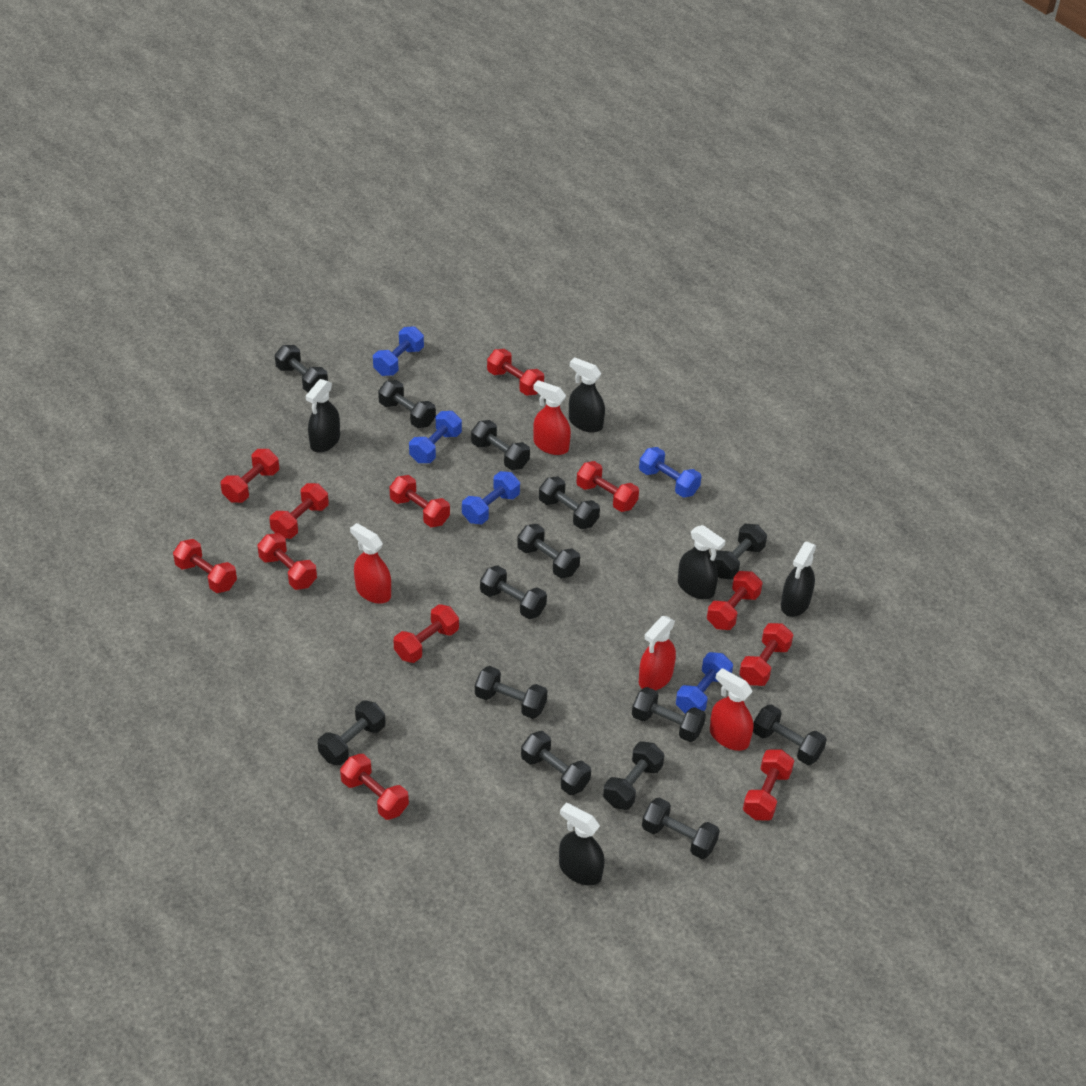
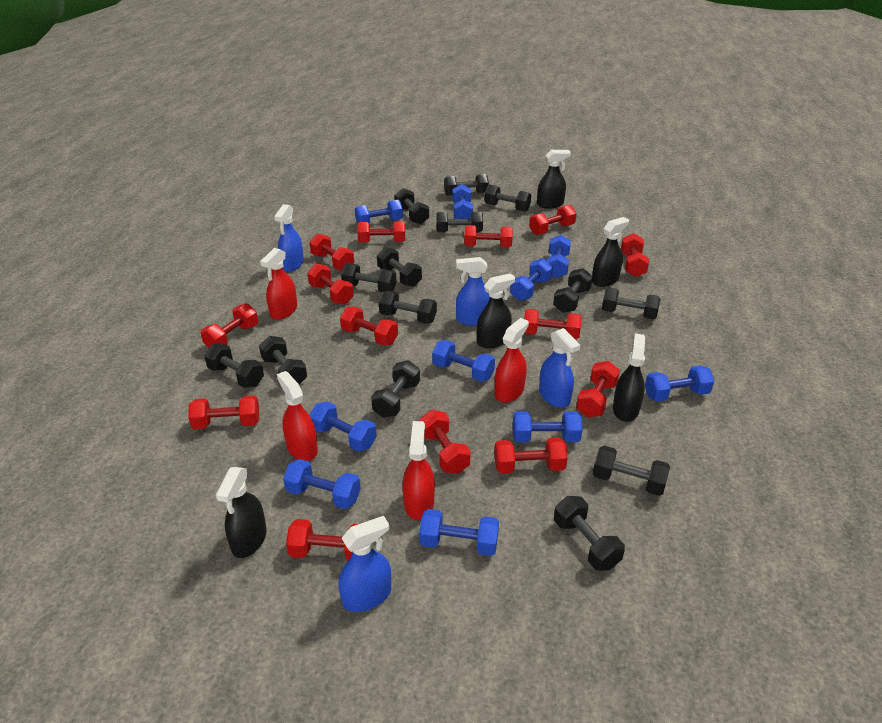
blue dumbbell: 5 -> 10
blue spray bottle: 0 -> 4
red dumbbell: 12 -> 14

